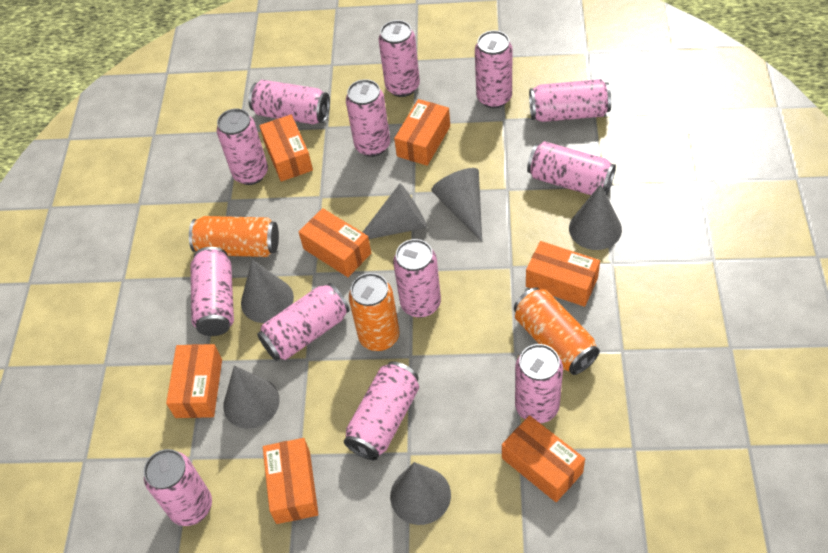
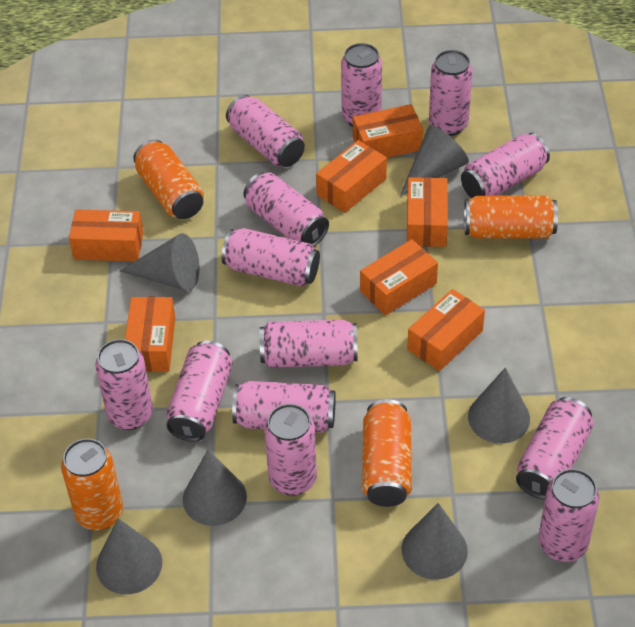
orange can: 3 -> 4

